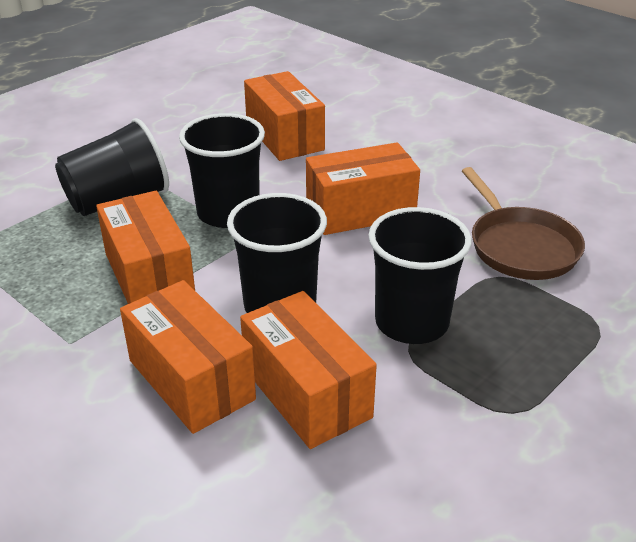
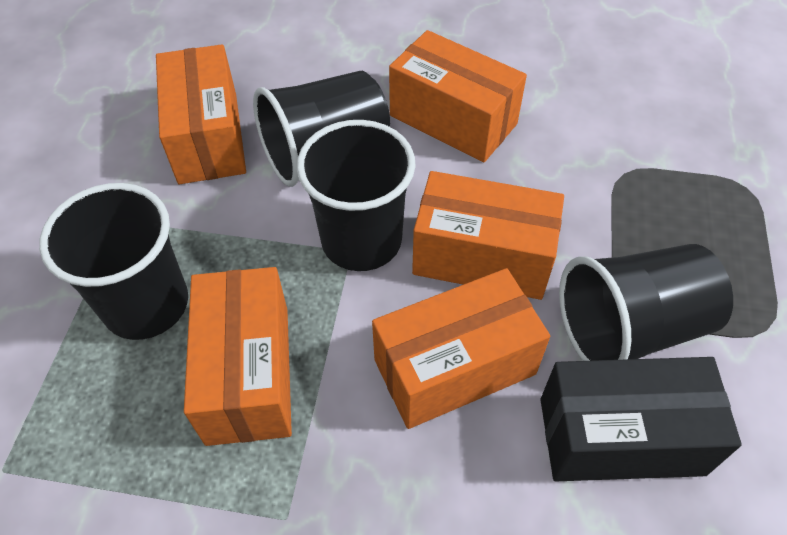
black box: 0 -> 1
brown pan: 1 -> 0

